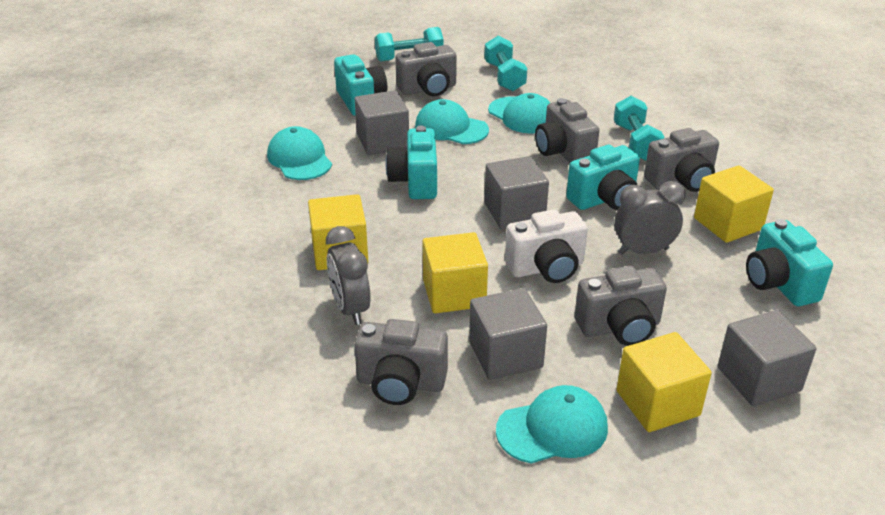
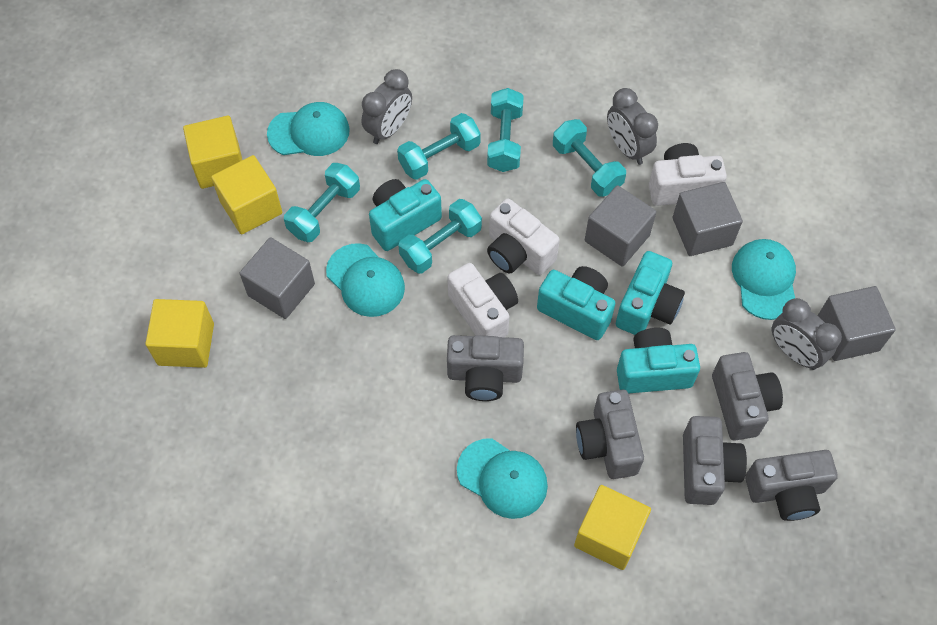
grey clock: 2 -> 3
turquoise dumbbell: 3 -> 5
white camera: 1 -> 3

